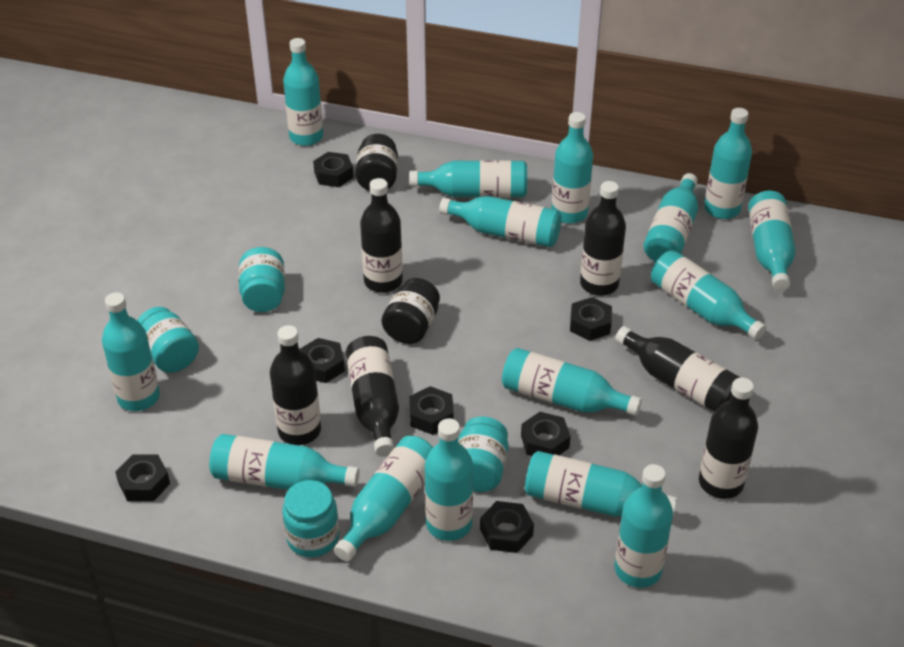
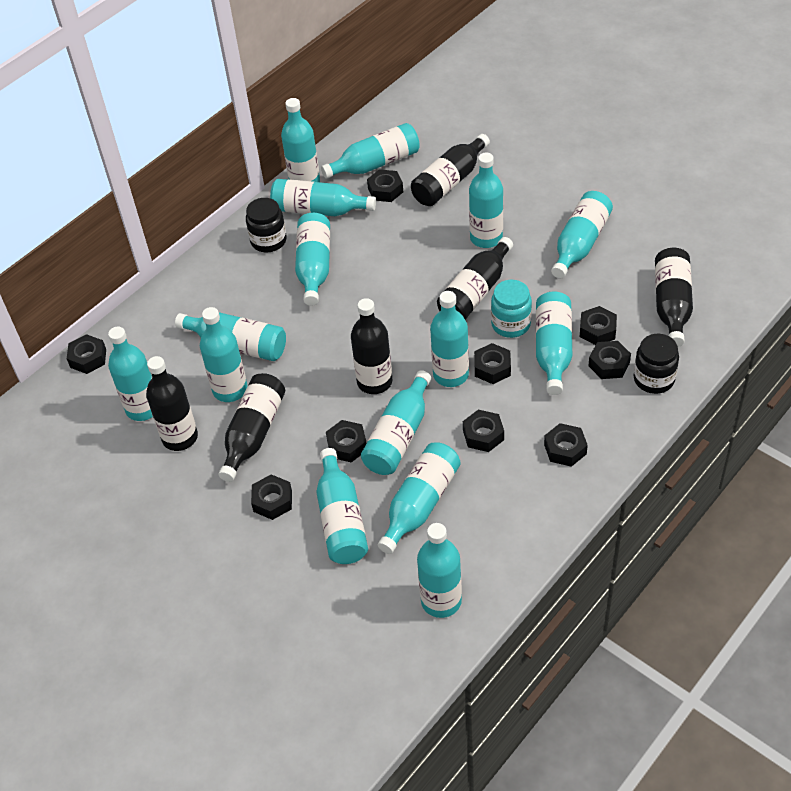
black nut: 7 -> 9
turquoise jar: 4 -> 1

